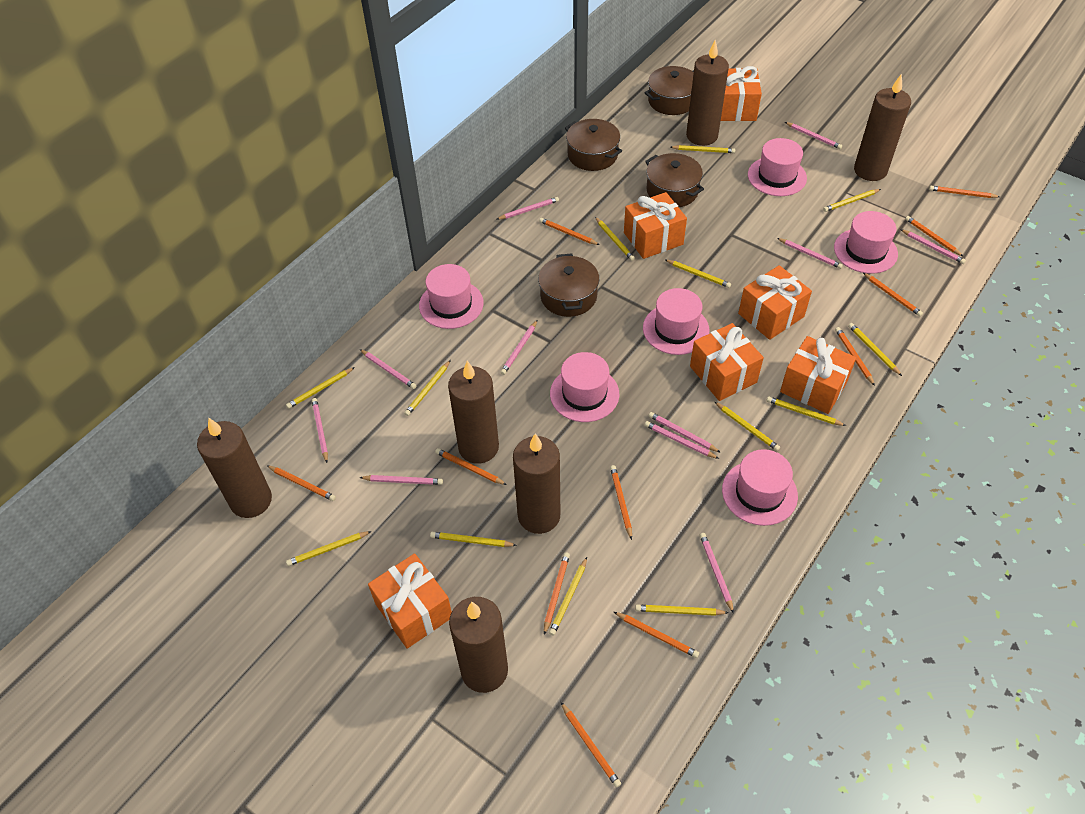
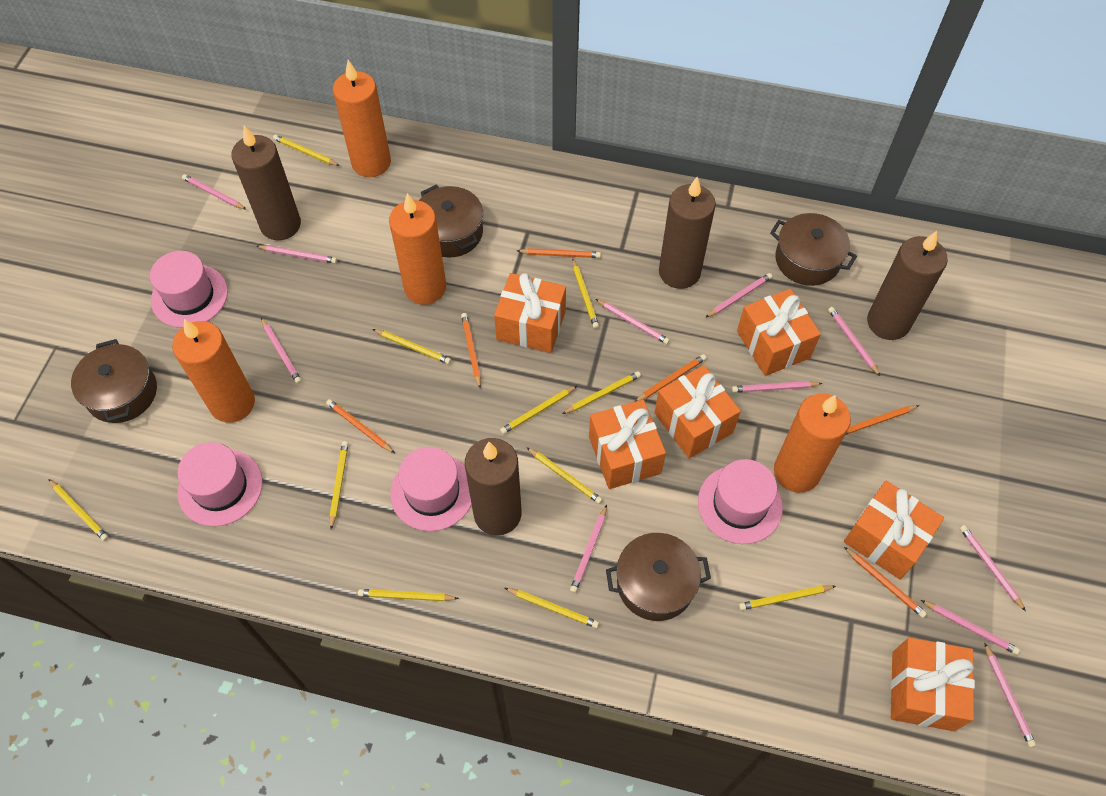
brown candle: 6 -> 4
orange candle: 0 -> 4
orange pencil: 11 -> 6
pink hat: 6 -> 4
yellow pencil: 13 -> 11

